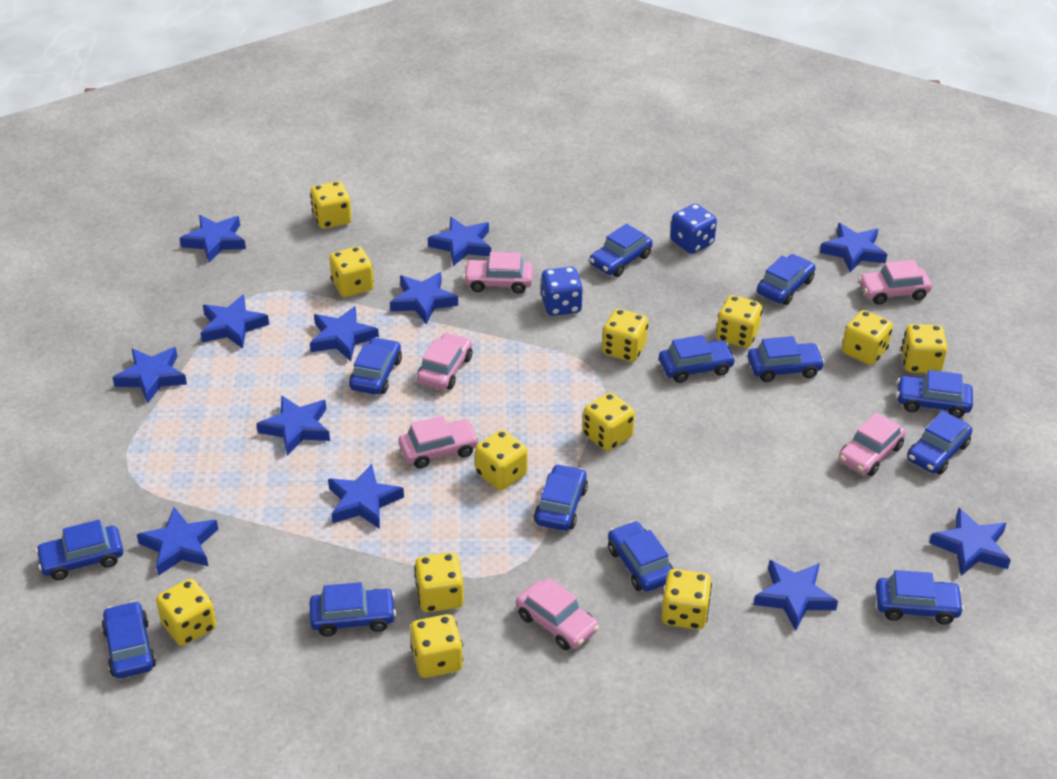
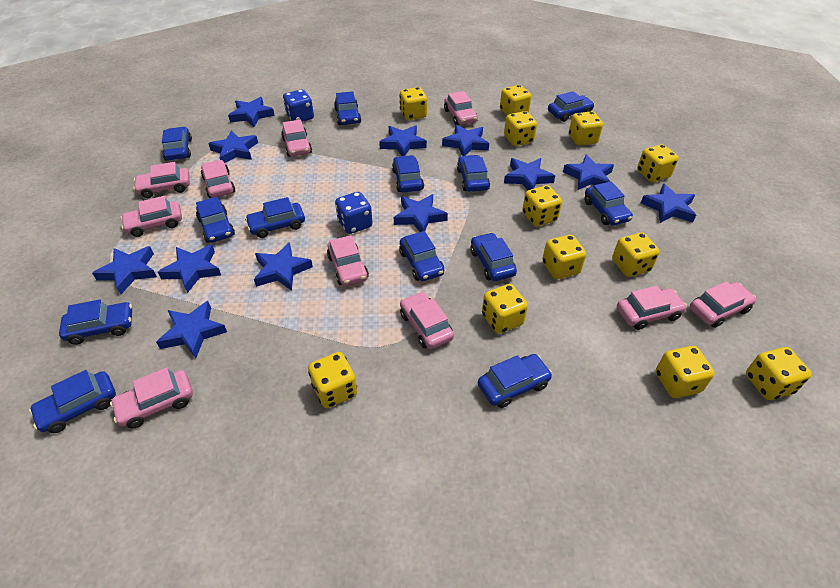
pink car: 6 -> 10

